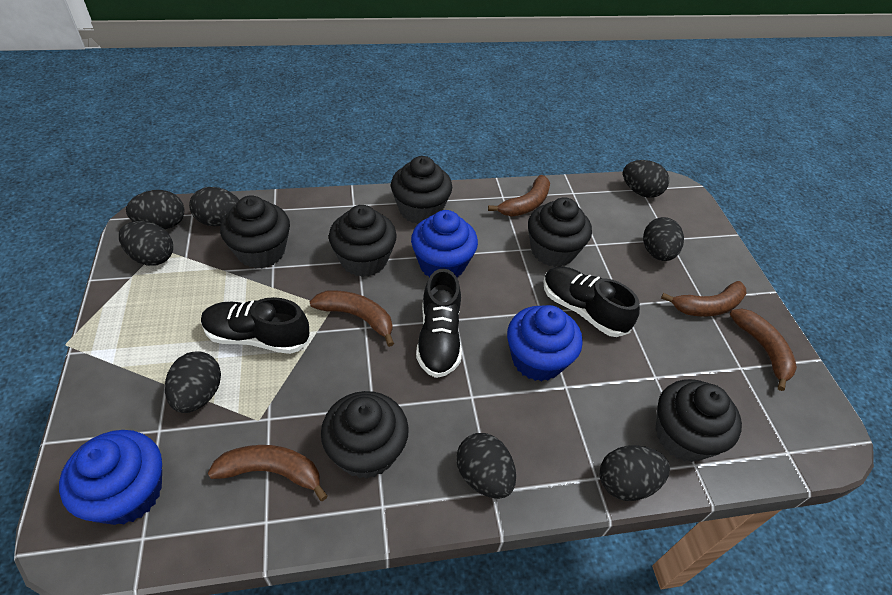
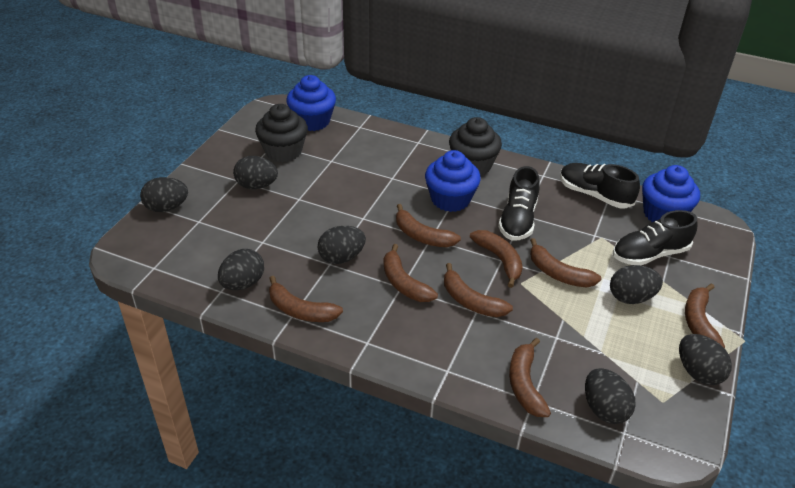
black cupcake: 6 -> 2
black egg: 8 -> 7
brown banana: 5 -> 8

